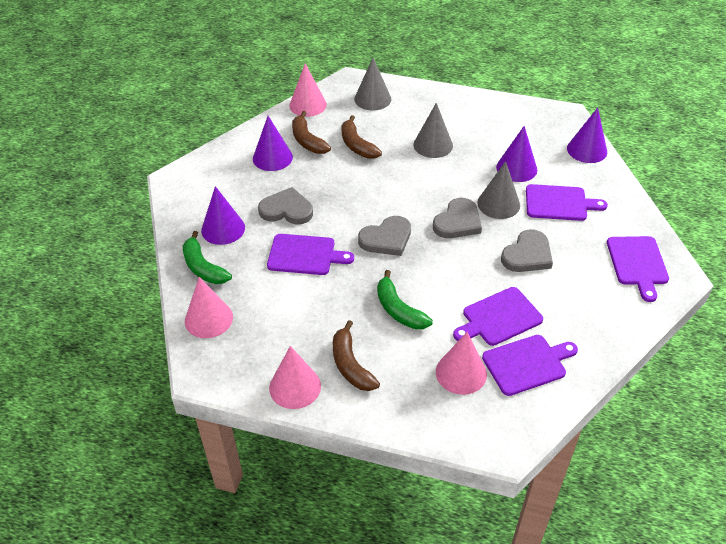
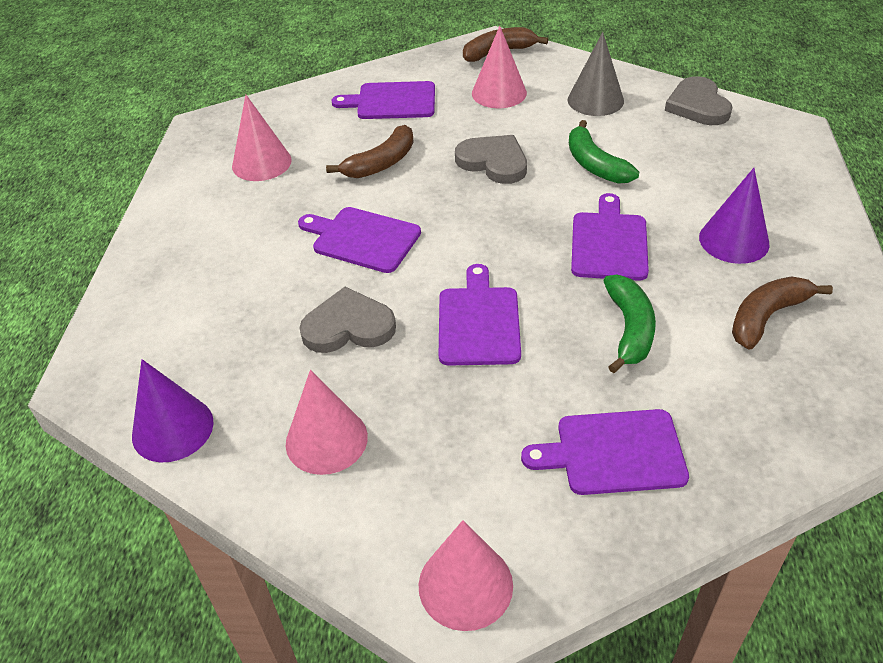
grey cone: 3 -> 1
grey heart: 4 -> 3
purple cone: 4 -> 2

